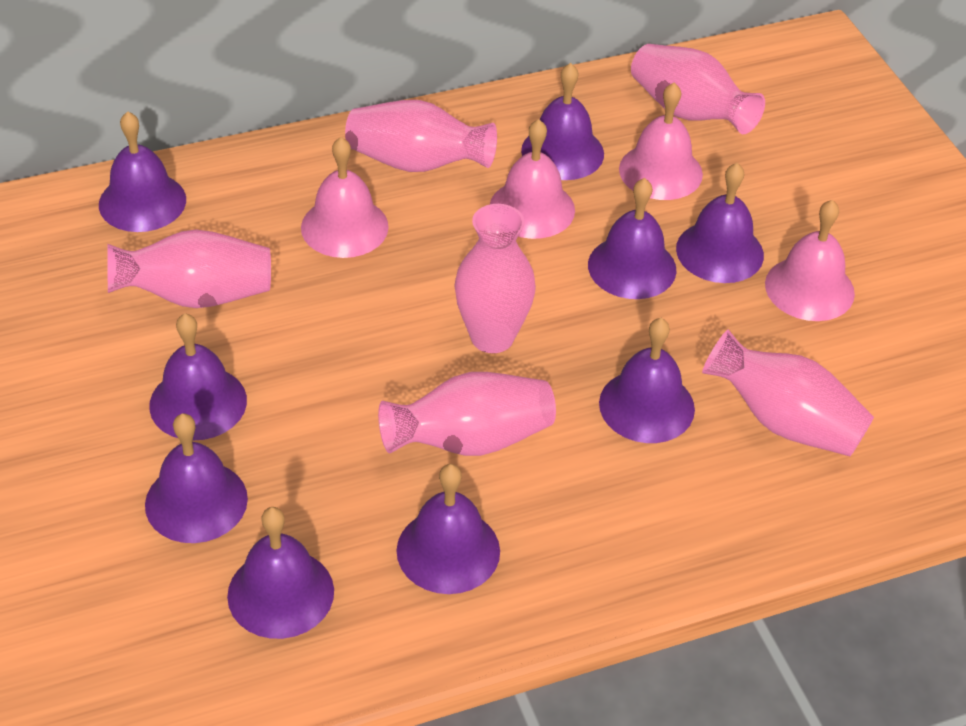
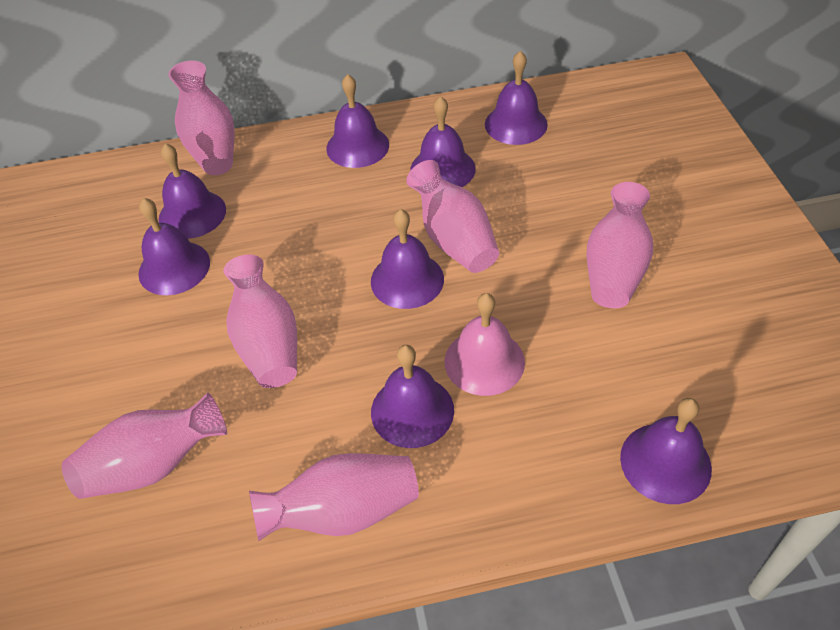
pink bell: 4 -> 1
purple bell: 9 -> 8

